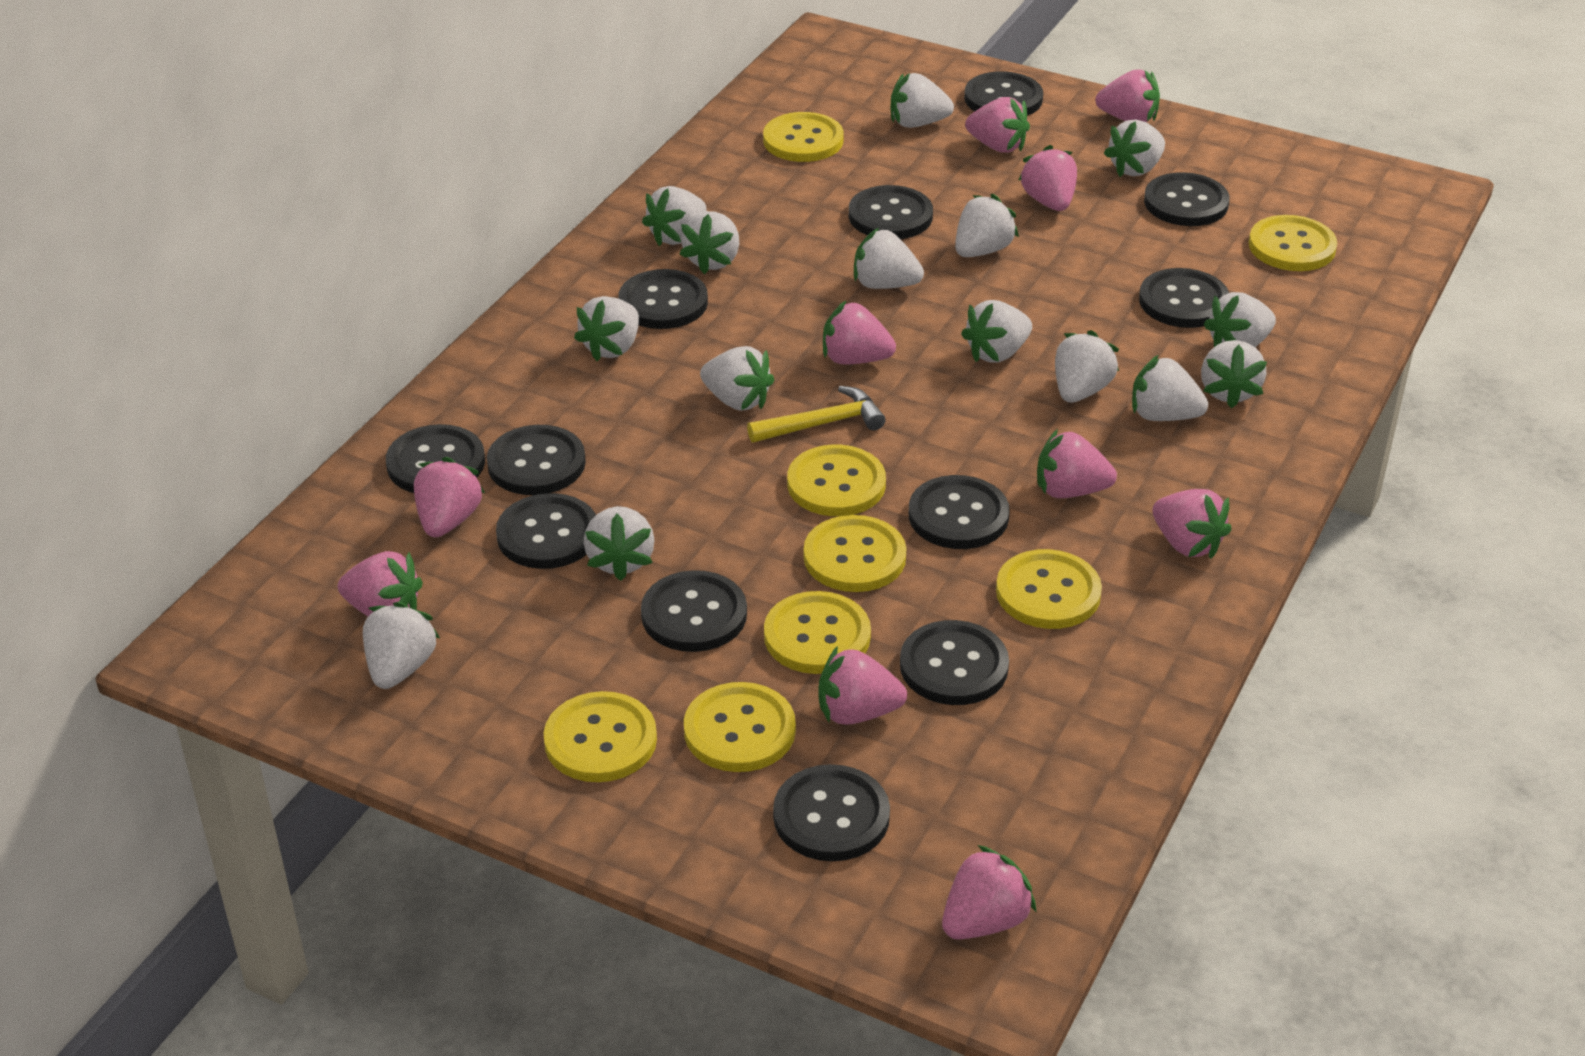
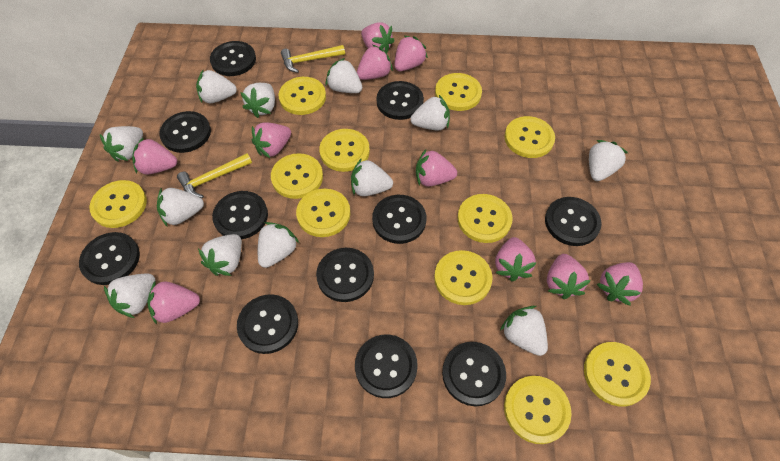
black button: 12 -> 11
white strawberry: 15 -> 12
yellow button: 8 -> 11
yellow hammer: 1 -> 2

